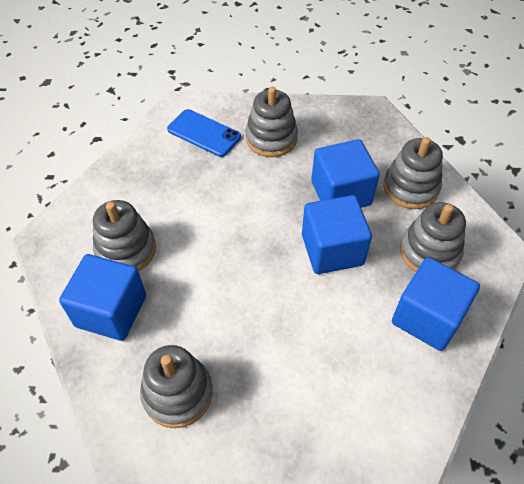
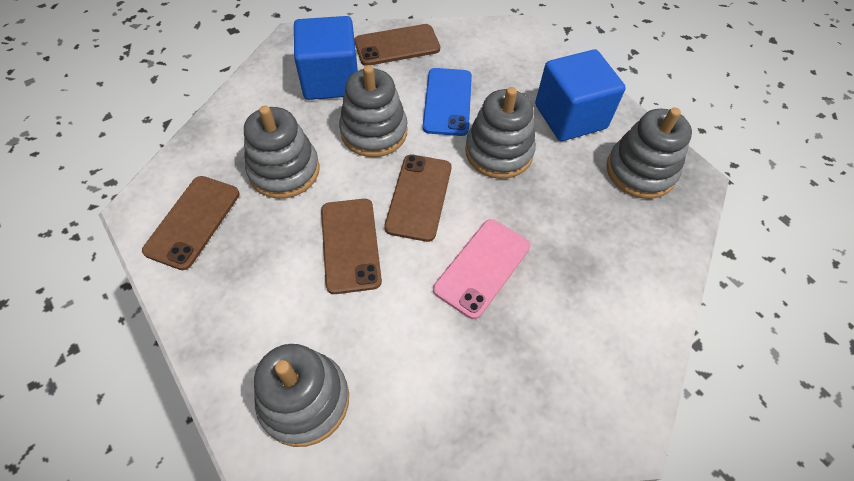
blue cube: 4 -> 2
brown phone: 0 -> 4
pink phone: 0 -> 1

